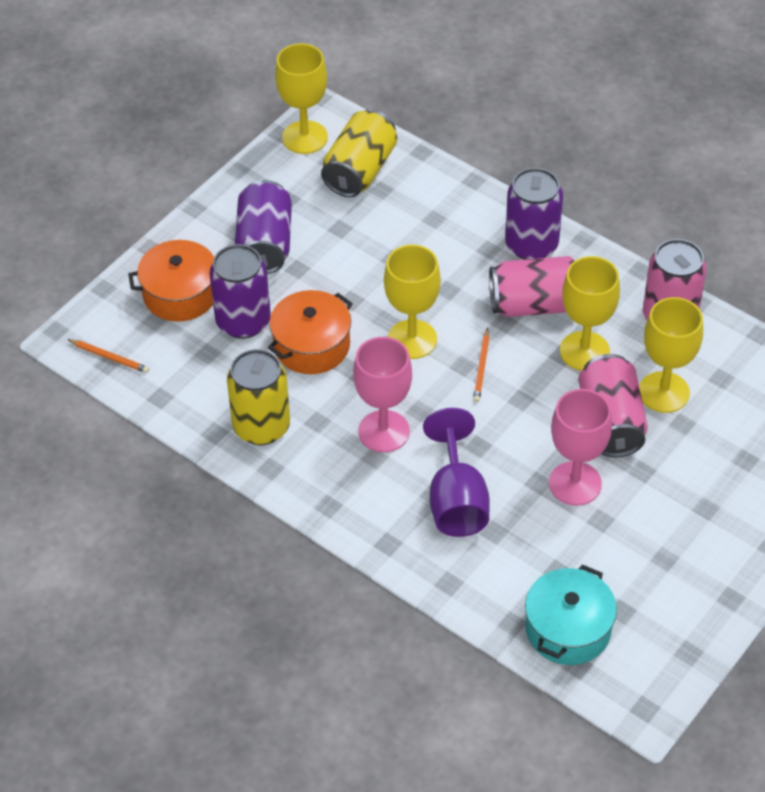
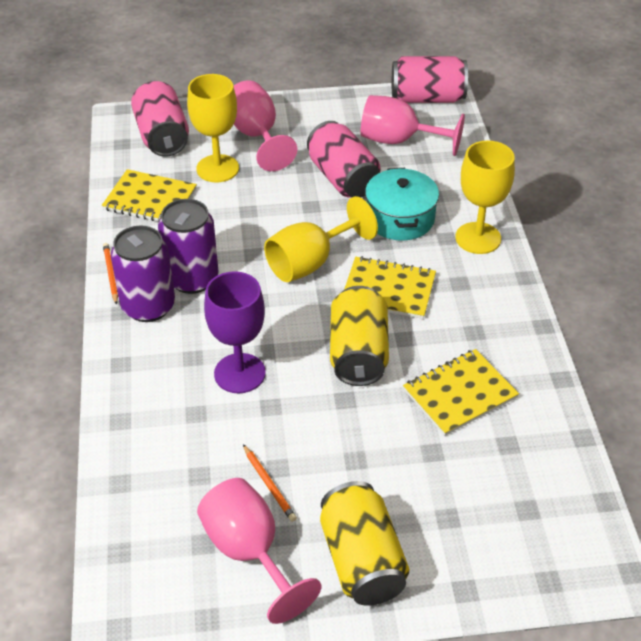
orange pot: 2 -> 0
pink goblet: 2 -> 3
purple can: 3 -> 2
yellow goblet: 4 -> 3
yellow notebook: 0 -> 3

